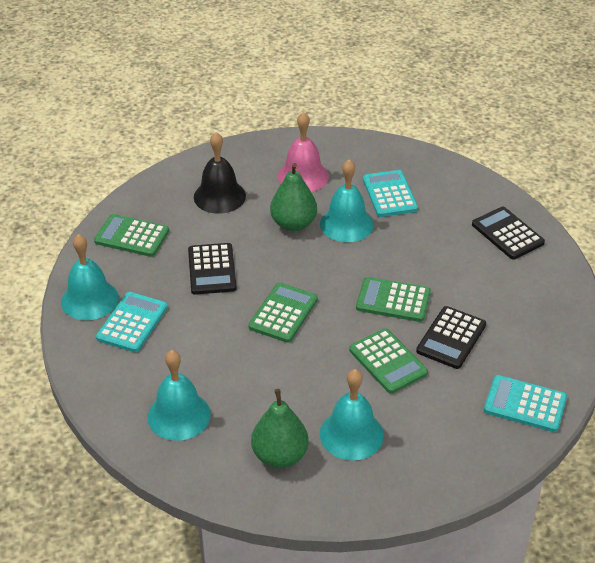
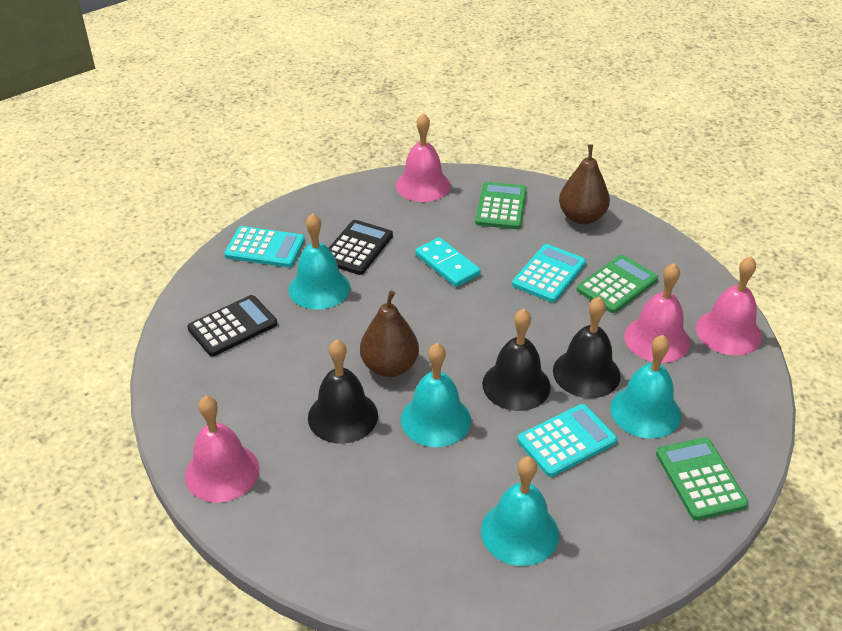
black bell: 1 -> 3
black calculator: 3 -> 2
brown pear: 0 -> 2
green calculator: 4 -> 3
green pear: 2 -> 0
pink bell: 1 -> 4
turquoise domino: 0 -> 1

